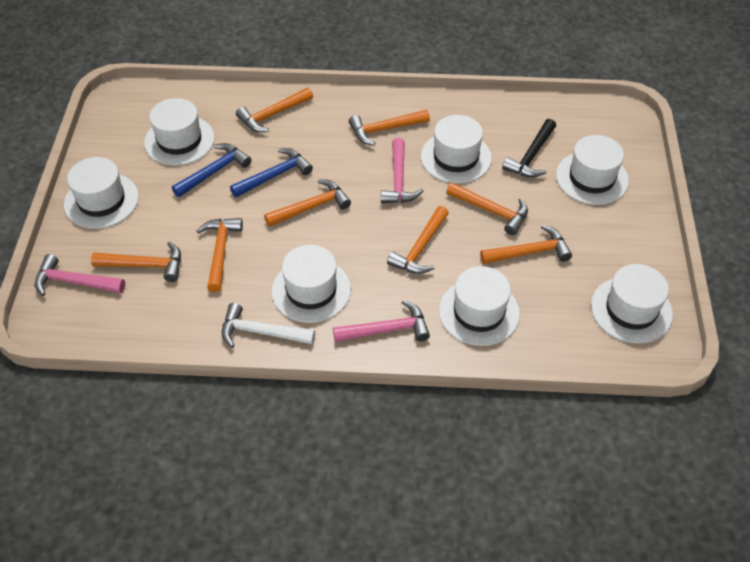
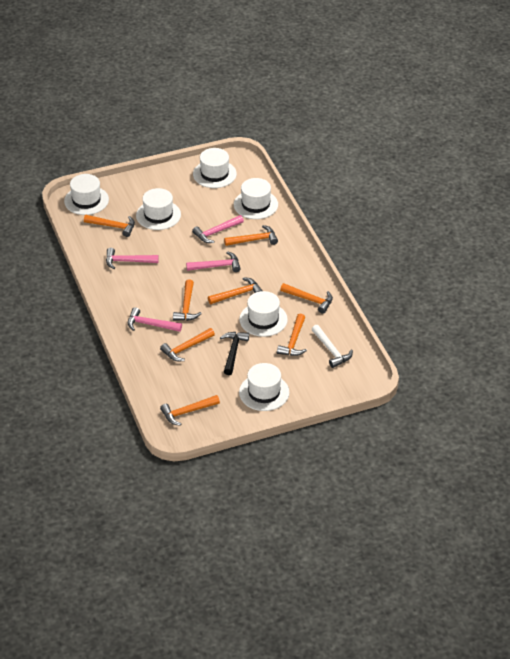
blue hammer: 2 -> 0
pink hammer: 3 -> 4
white hat: 7 -> 6

